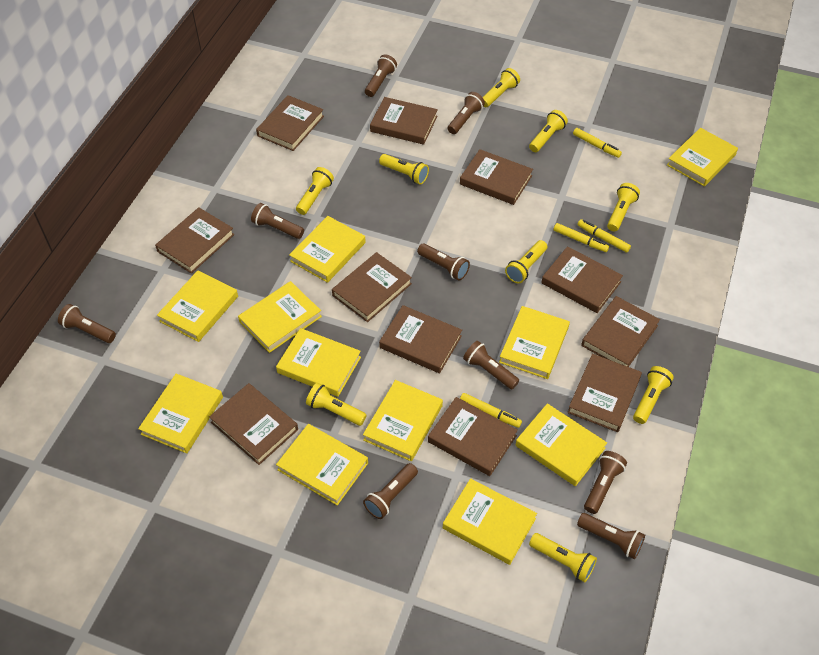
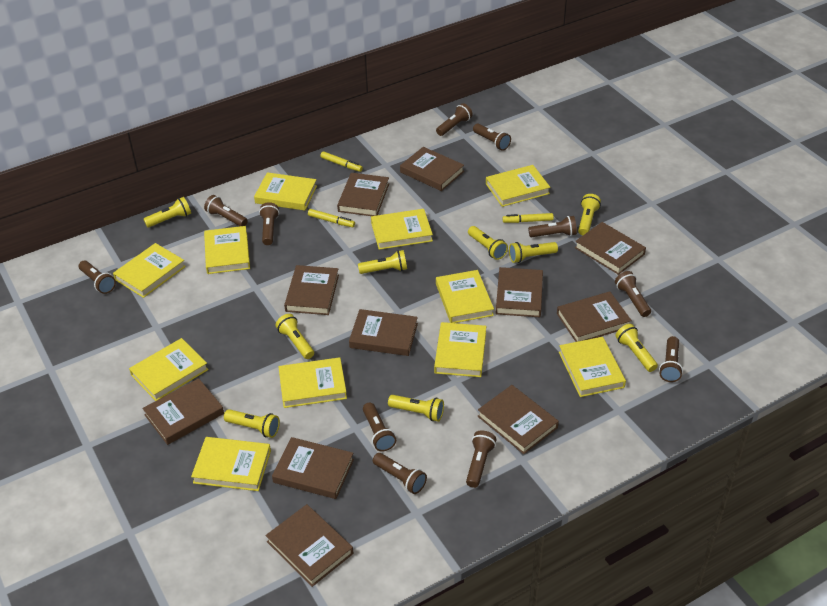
brown flashlight: 9 -> 11
yellow marker: 4 -> 3

